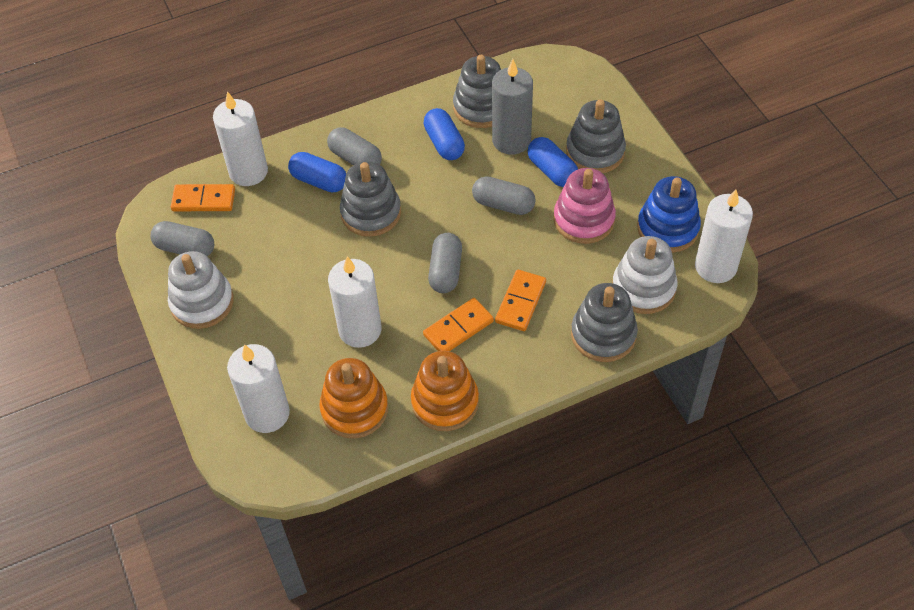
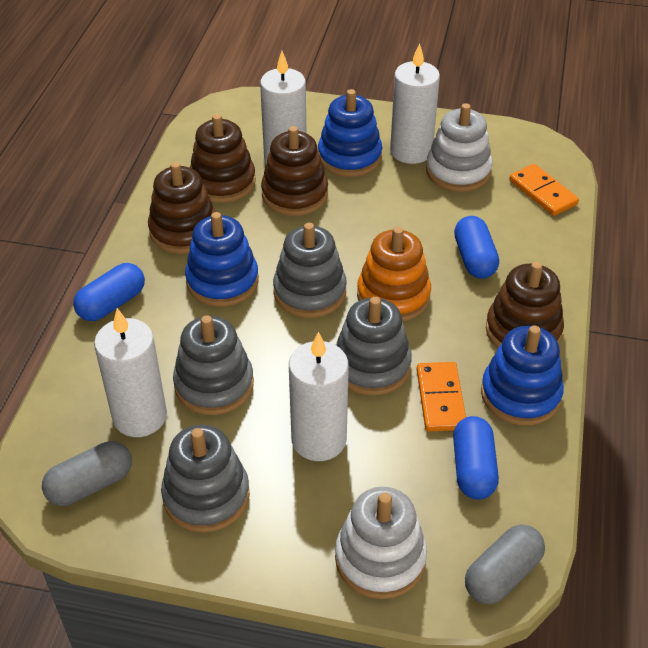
blue stacking toy: 1 -> 3
brown stacking toy: 0 -> 4
grey candle: 1 -> 0
grey capsule: 4 -> 2
orange domino: 3 -> 2
orange stacking toy: 2 -> 1
pink stacking toy: 1 -> 0

